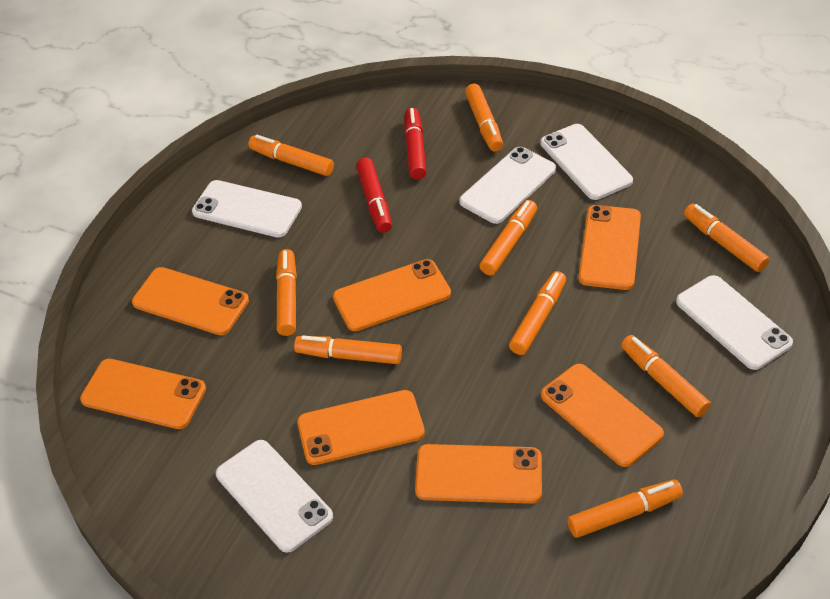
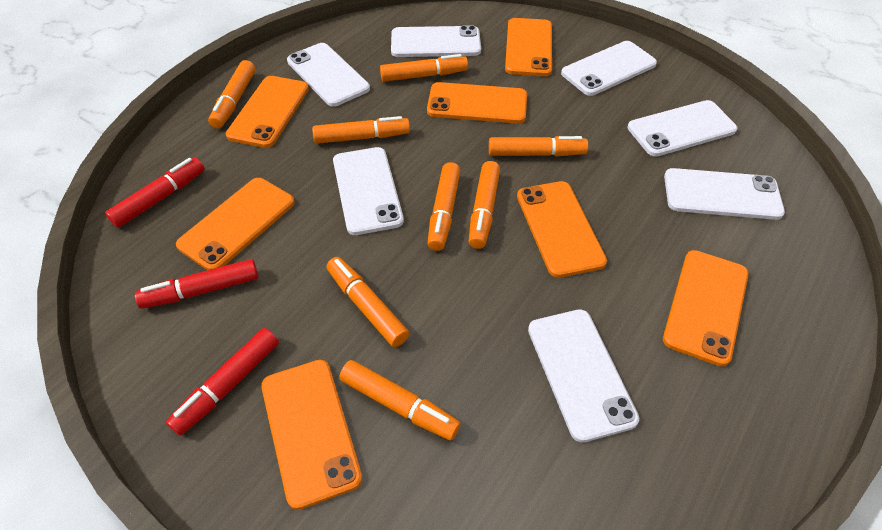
orange marker: 9 -> 8
red marker: 2 -> 3
white phone: 5 -> 7

